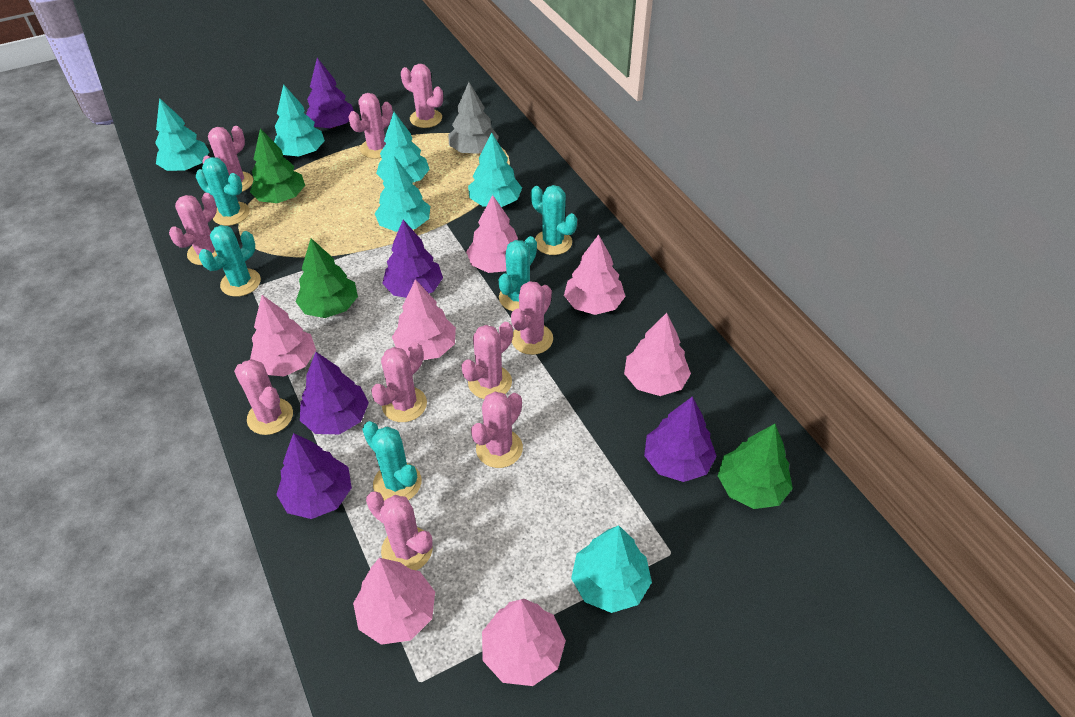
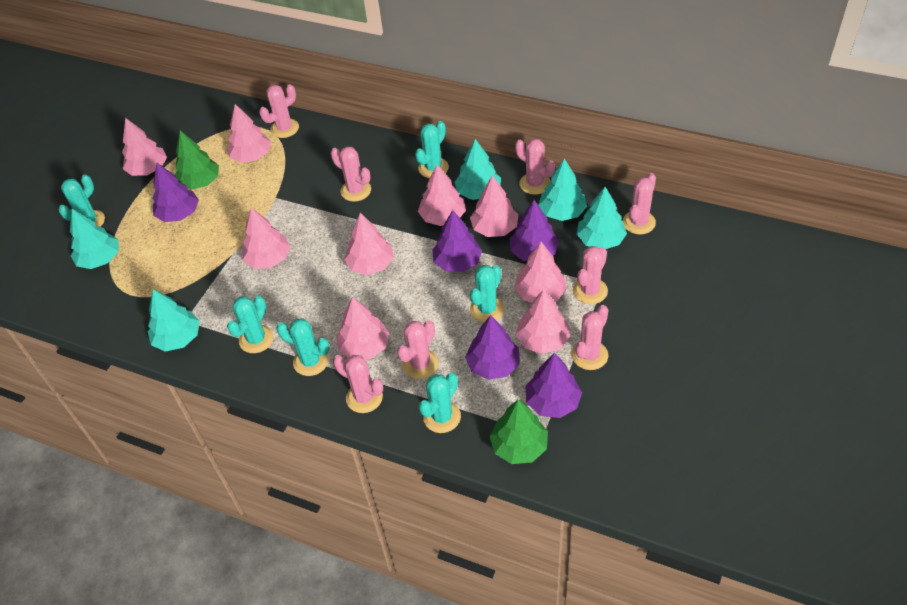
green tree: 3 -> 2
grey tree: 1 -> 0
pink cactus: 10 -> 8
pink tree: 7 -> 9
turquoise cactus: 5 -> 6
turquoise tree: 6 -> 5

